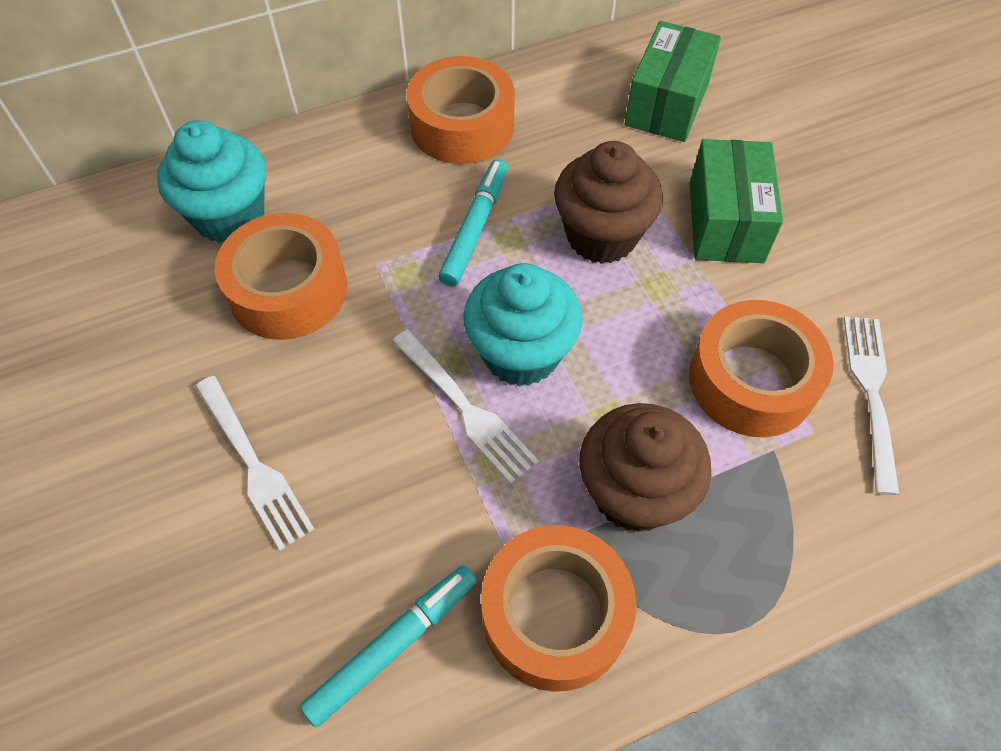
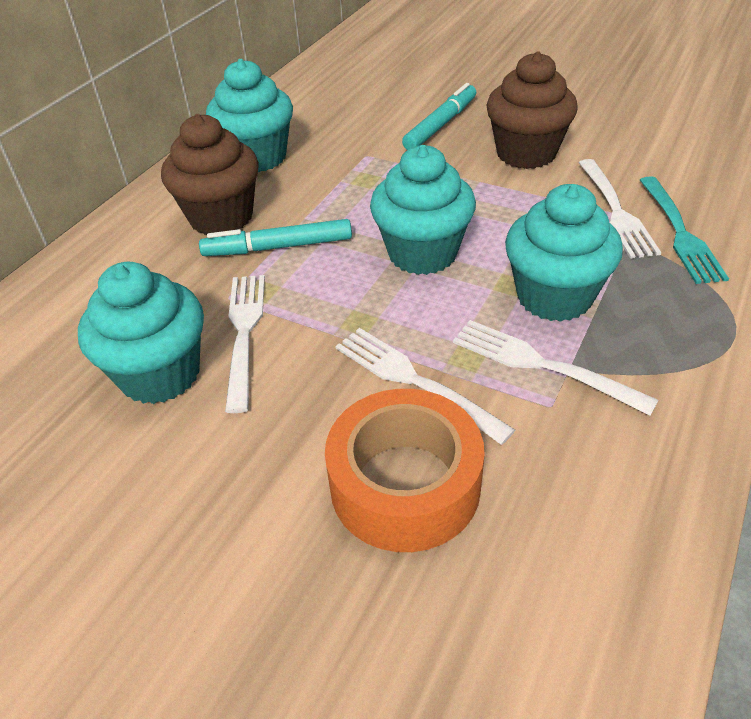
green box: 2 -> 0
orange tape: 4 -> 1
turquoise cupcake: 2 -> 4
turquoise fork: 0 -> 1
white fork: 3 -> 4

